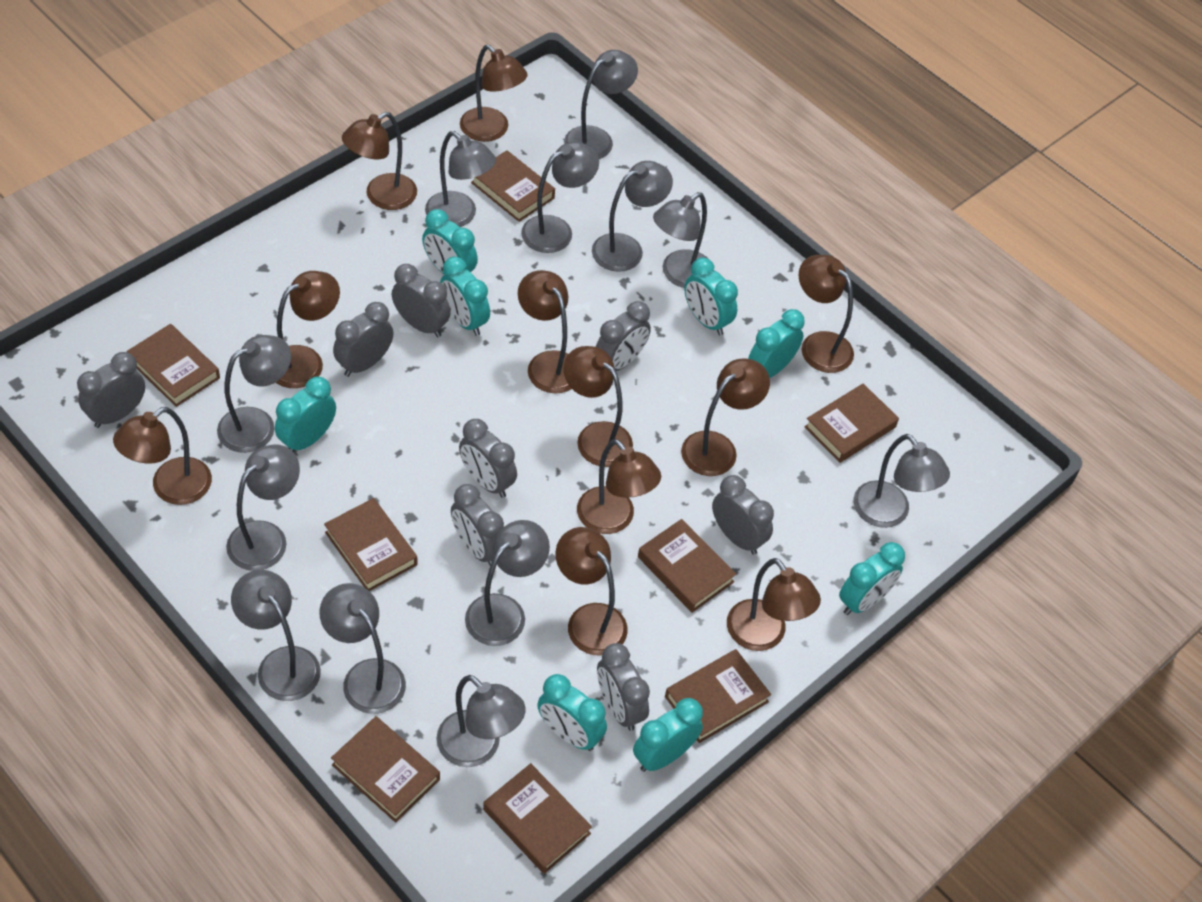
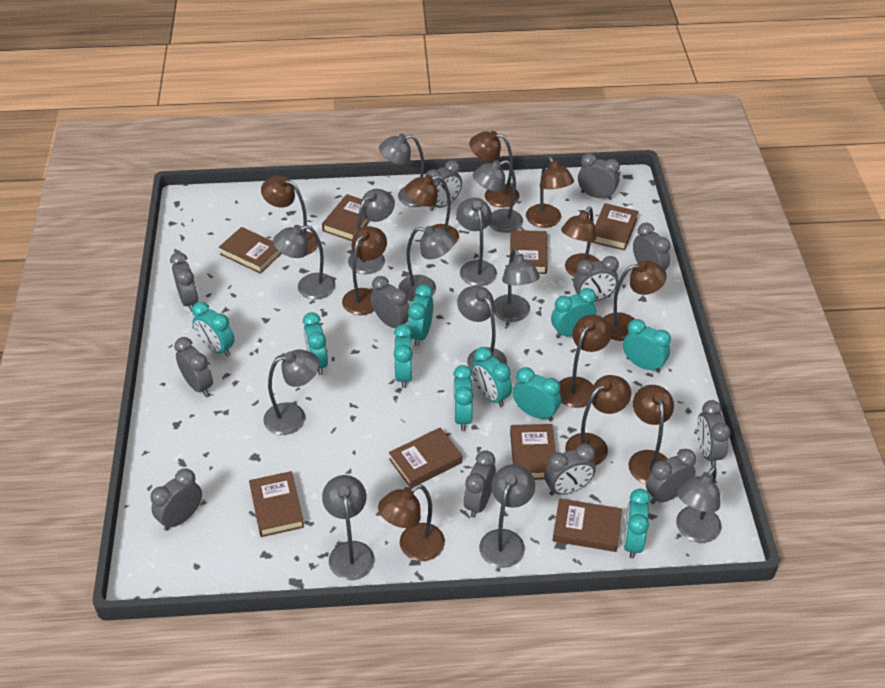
grey clock: 8 -> 12
turquoise clock: 8 -> 10

